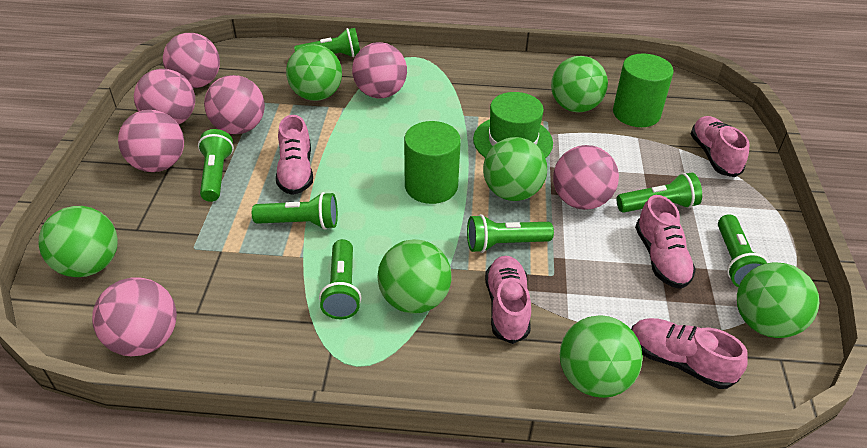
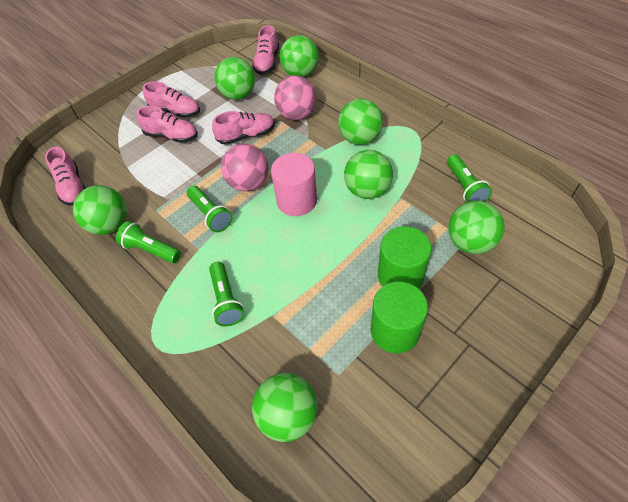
green flashlight: 7 -> 4
green hat: 1 -> 0
pink ball: 7 -> 2
pink cylinder: 0 -> 1

